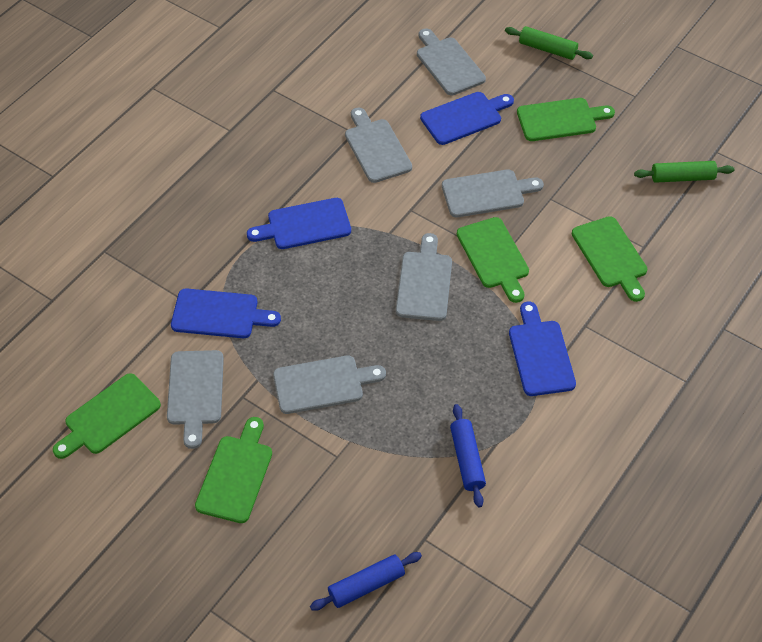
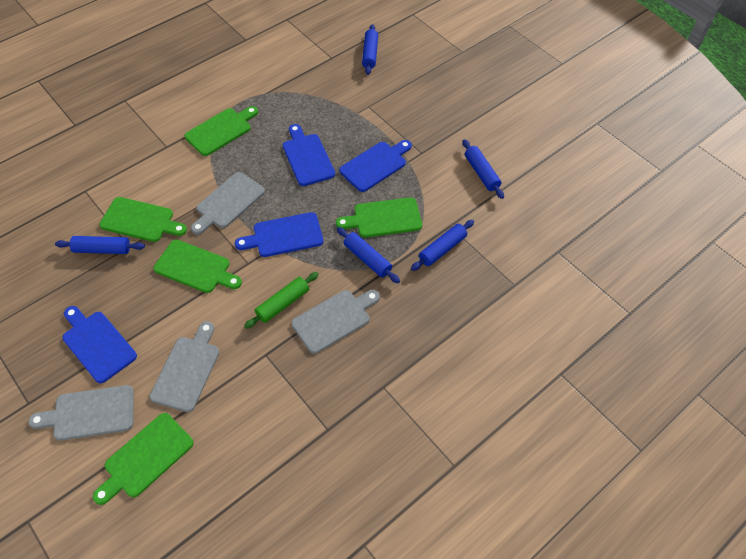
blue rolling pin: 2 -> 5
green rolling pin: 2 -> 1
grey cutting board: 6 -> 4

